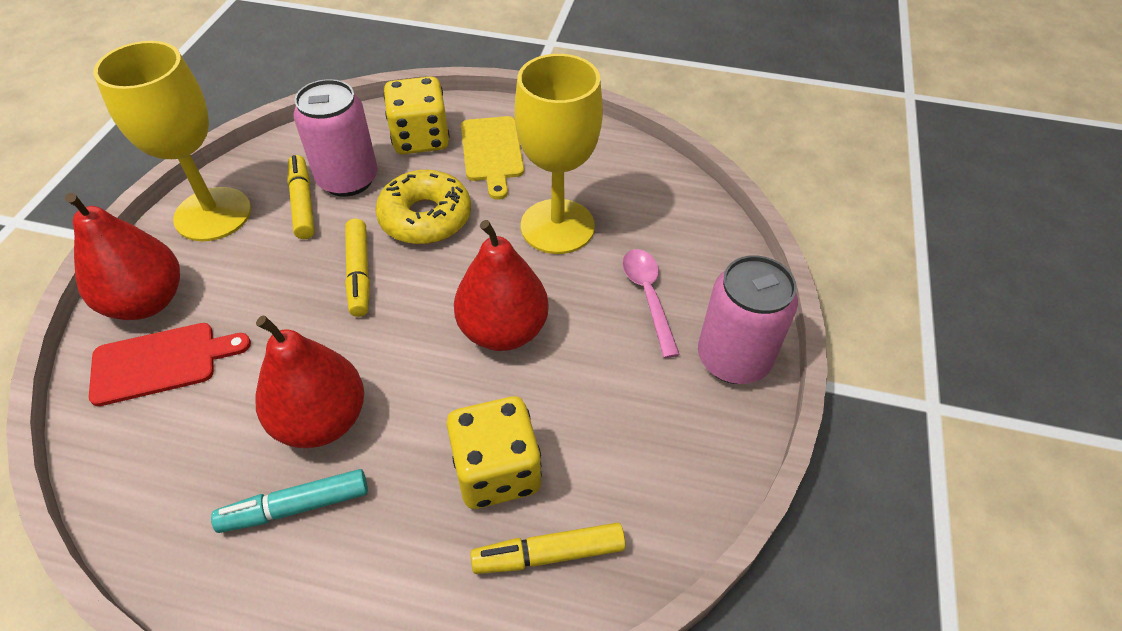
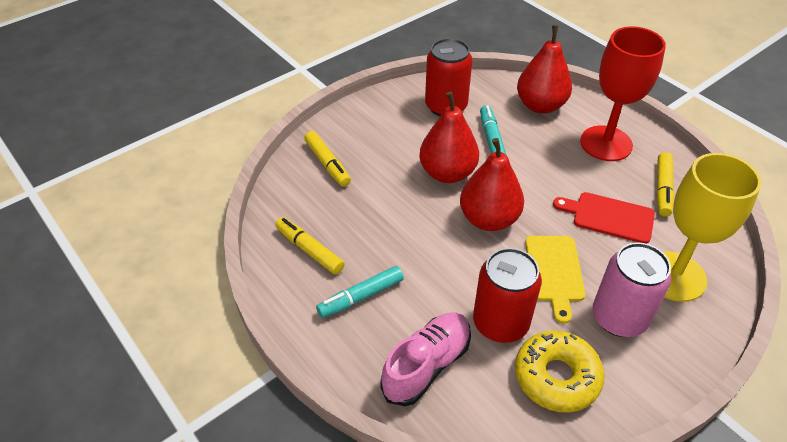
pink can: 2 -> 1
pink shoe: 0 -> 1
pink spoon: 1 -> 0
red can: 0 -> 2
red goblet: 0 -> 1
turquoise marker: 1 -> 2
yellow dice: 2 -> 0
yellow goblet: 2 -> 1

